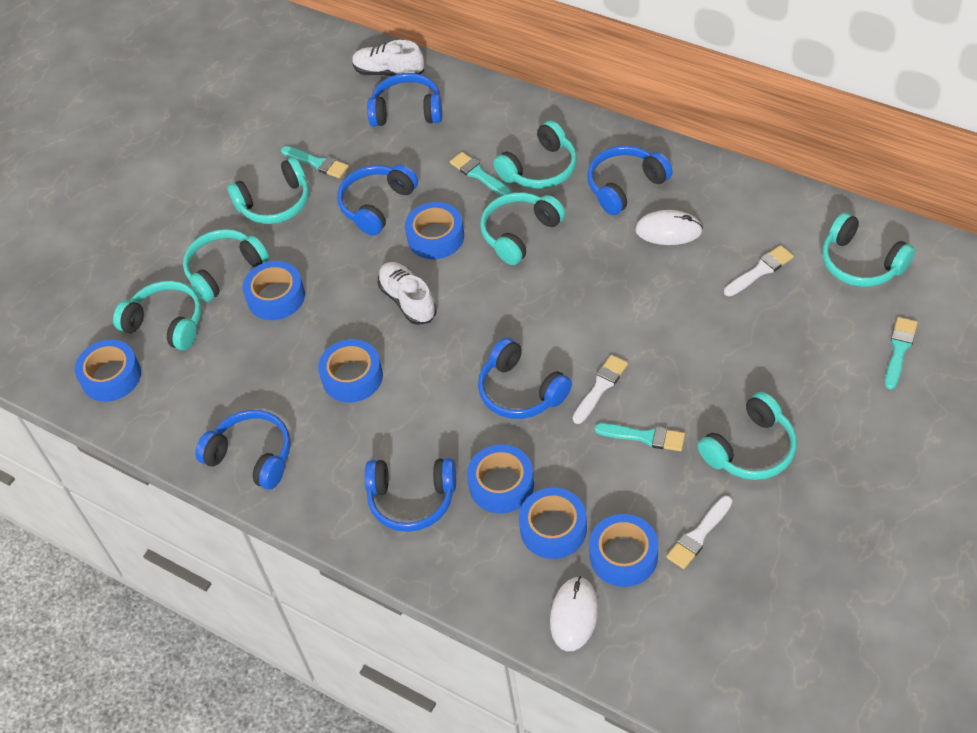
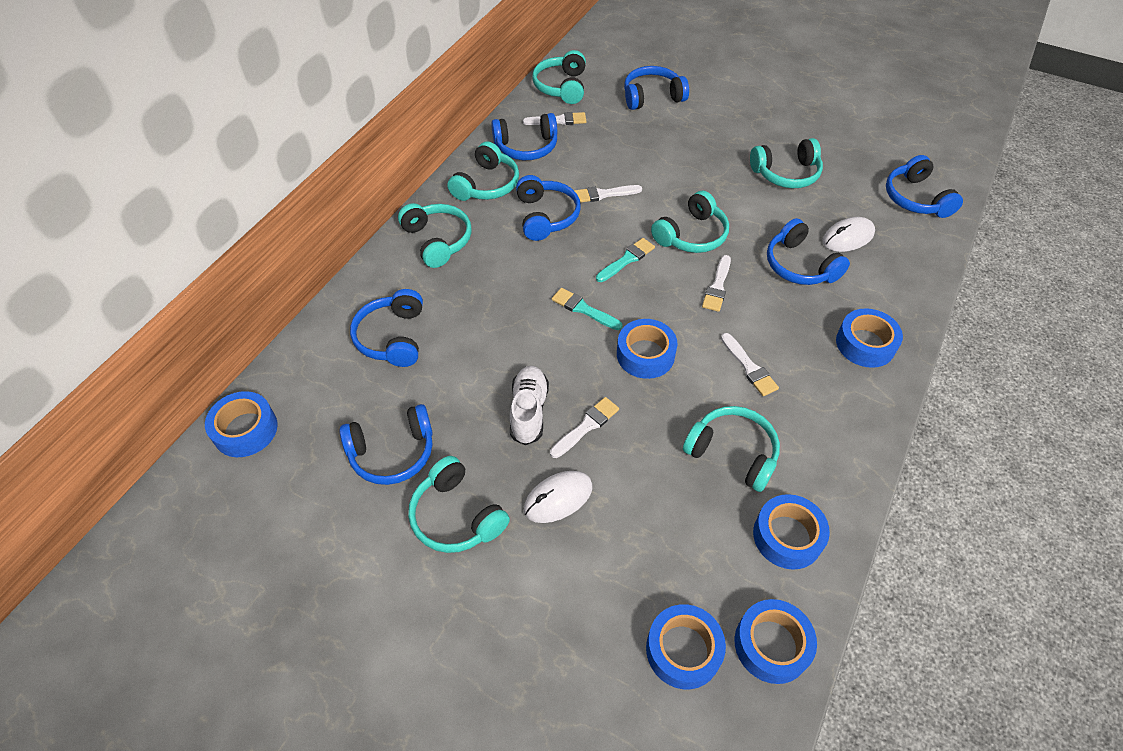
blue headphones: 6 -> 7
blue tape: 7 -> 6
turquoise brush: 4 -> 2
white brush: 3 -> 5
white shoe: 2 -> 1

